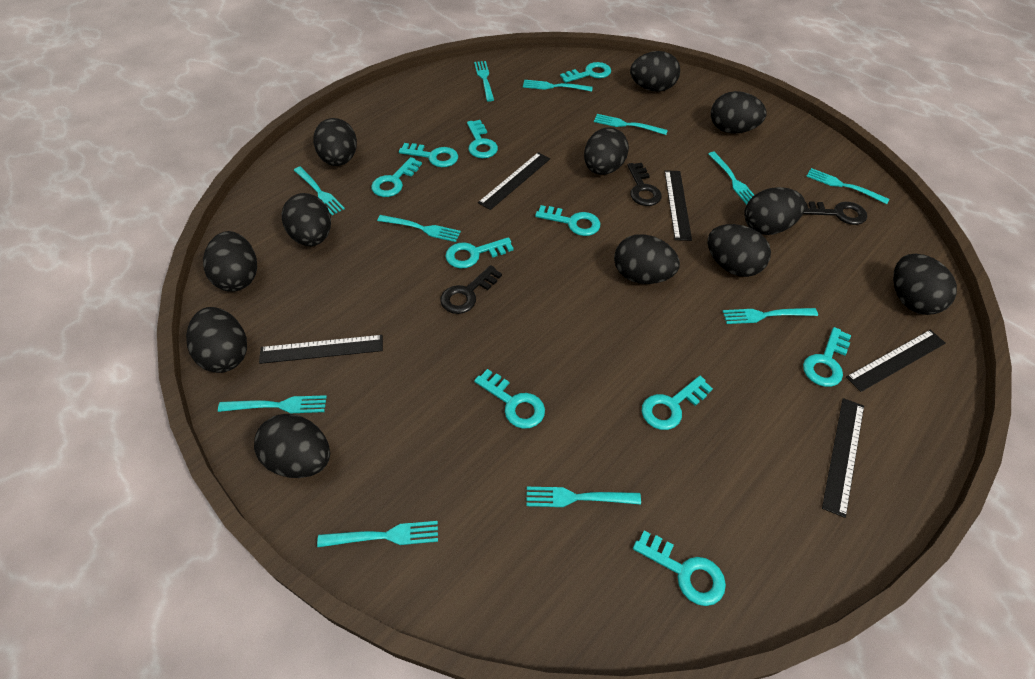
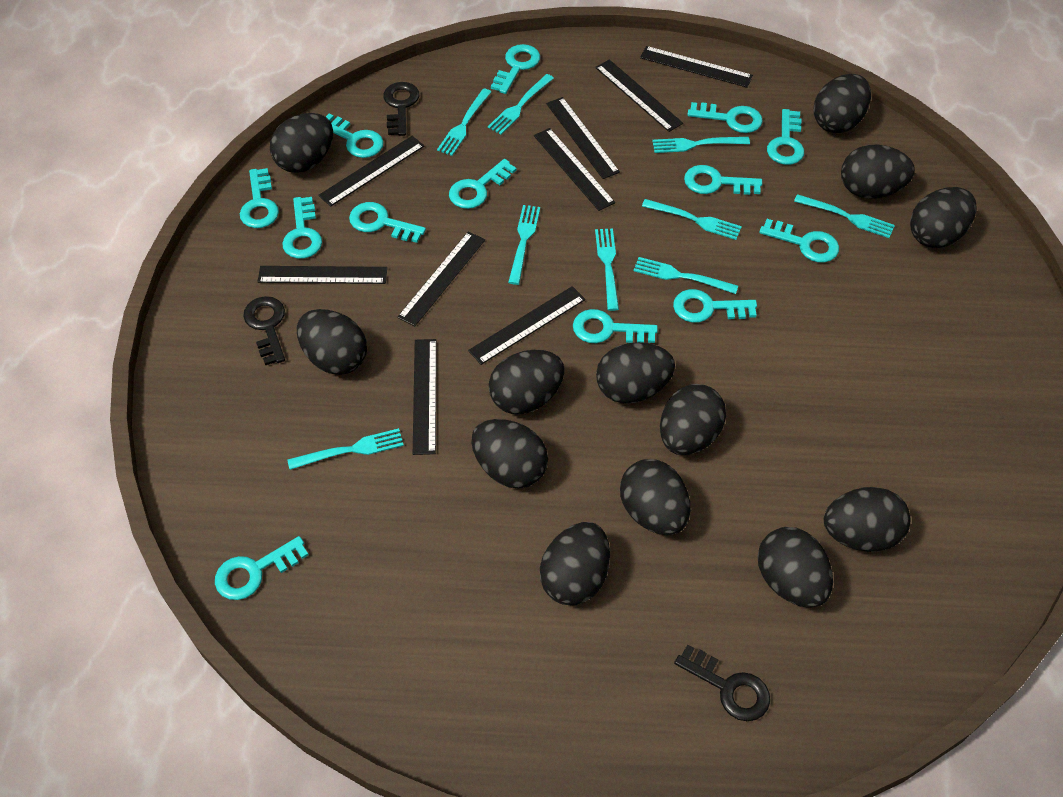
black egg: 12 -> 13
black ruler: 5 -> 9
turquoise fork: 11 -> 9
turquoise key: 10 -> 13

